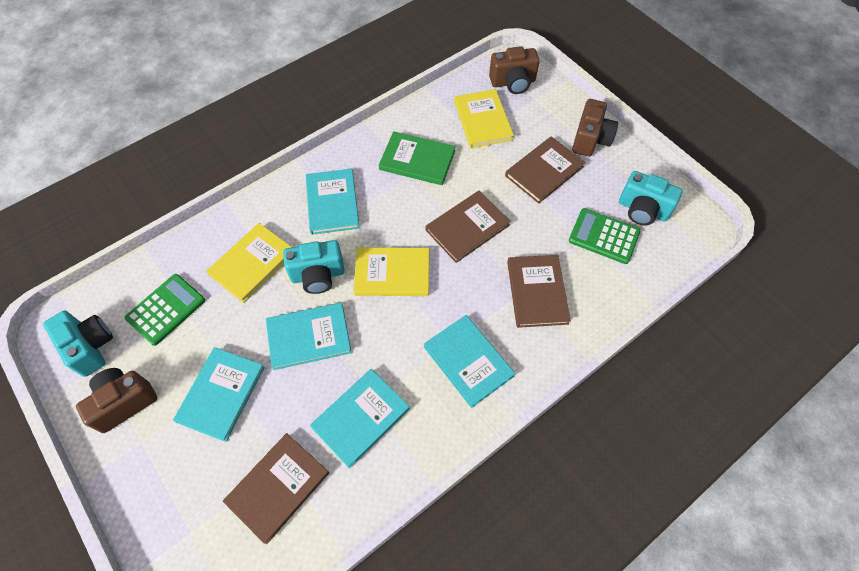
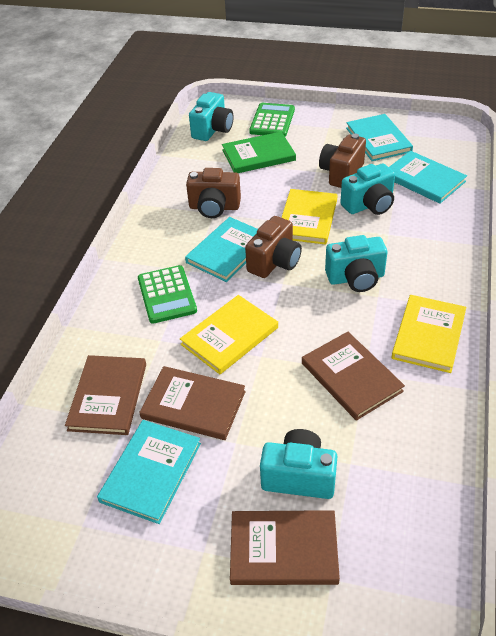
turquoise book: 5 -> 4
turquoise camera: 3 -> 4

